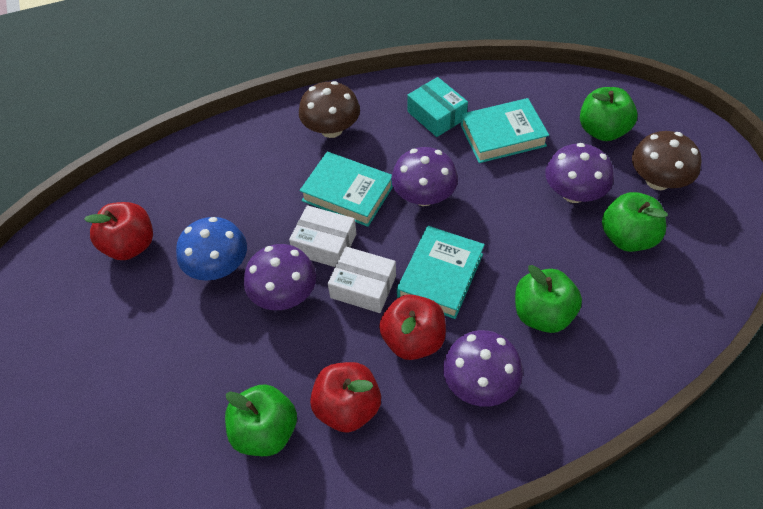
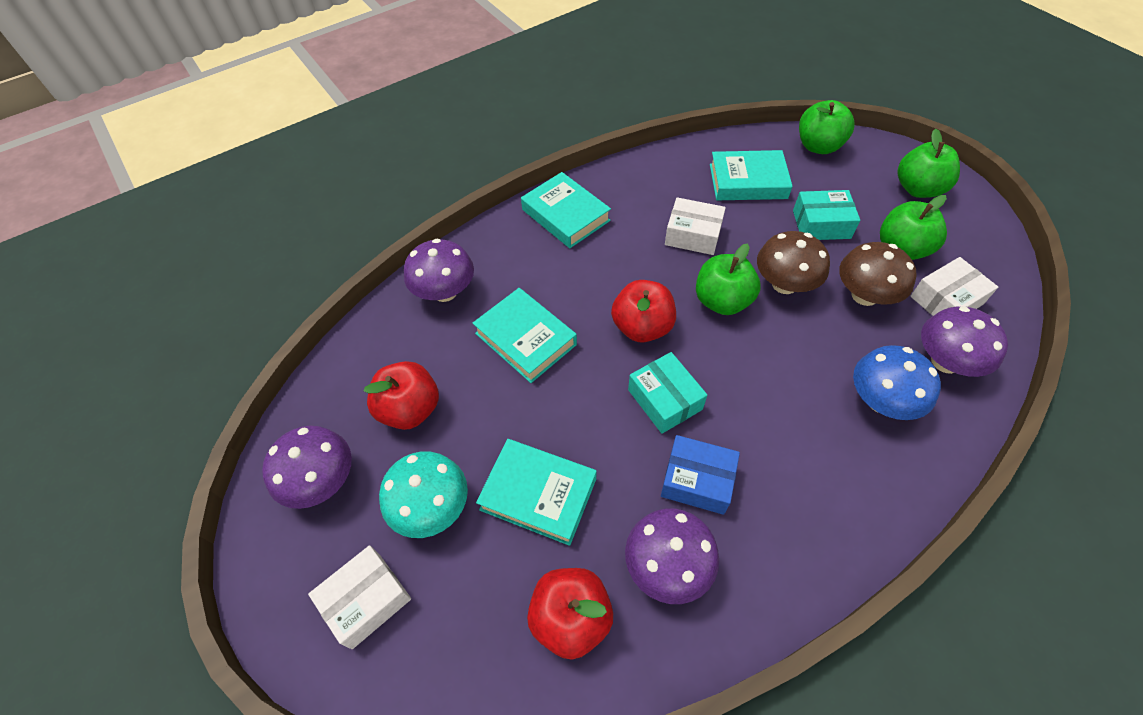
blue box: 0 -> 1
turquoise book: 3 -> 4
turquoise box: 1 -> 2
turquoise mushroom: 0 -> 1
white box: 2 -> 3

